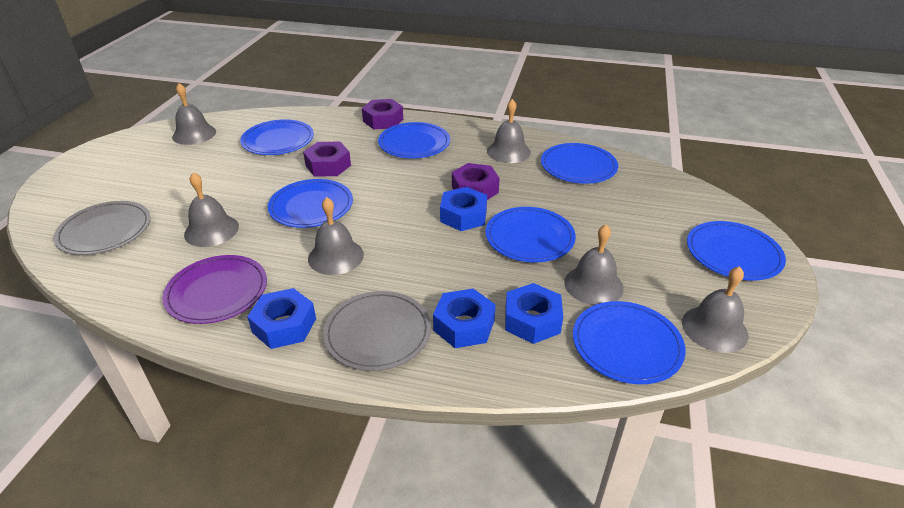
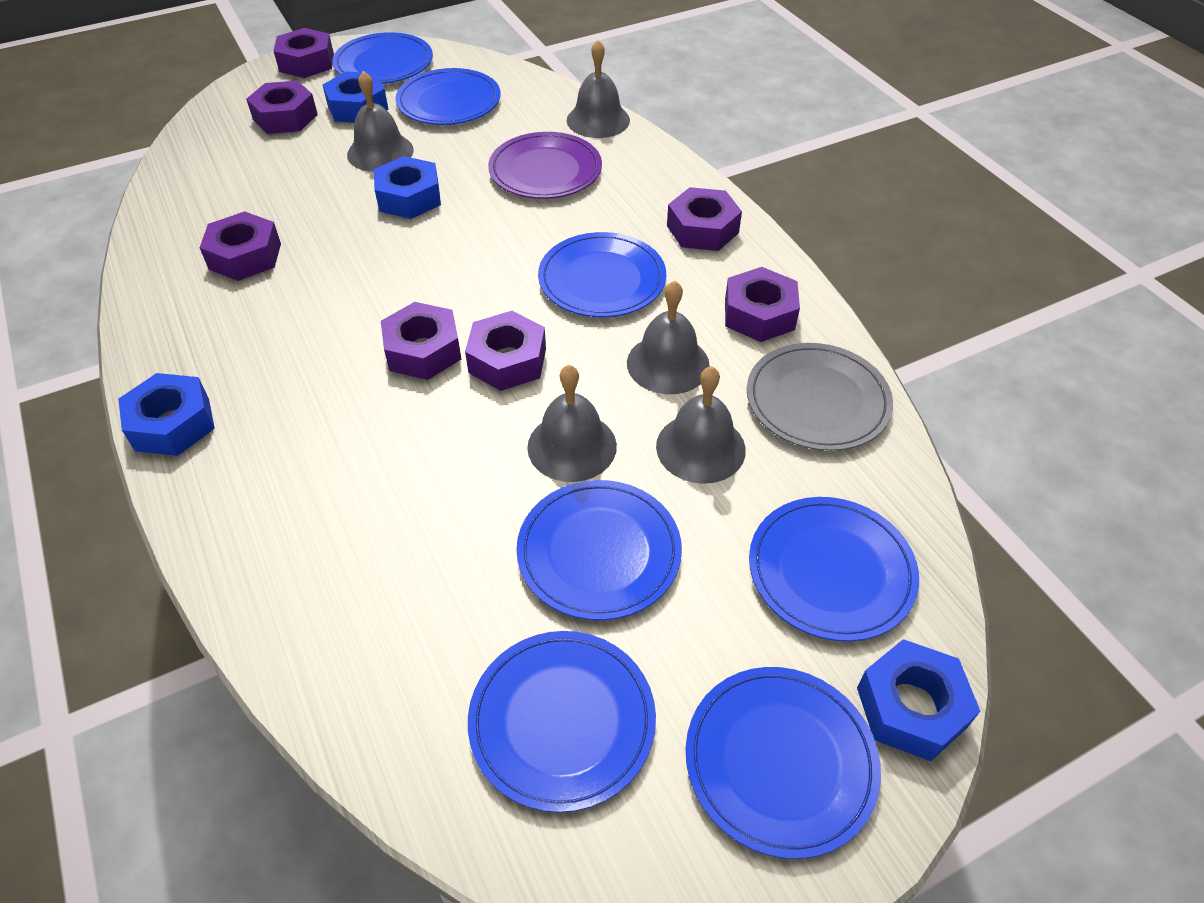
grey bell: 6 -> 5
grey plate: 2 -> 1
purple nut: 3 -> 7

